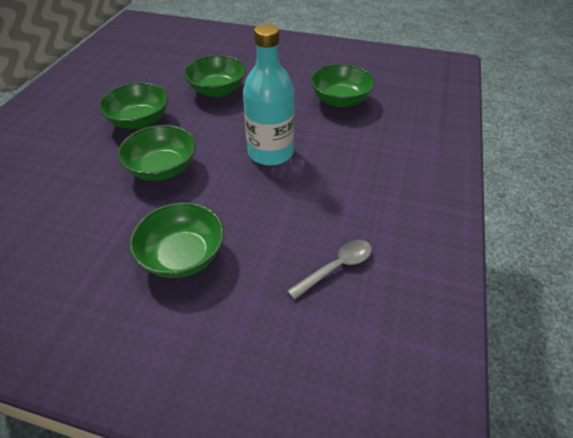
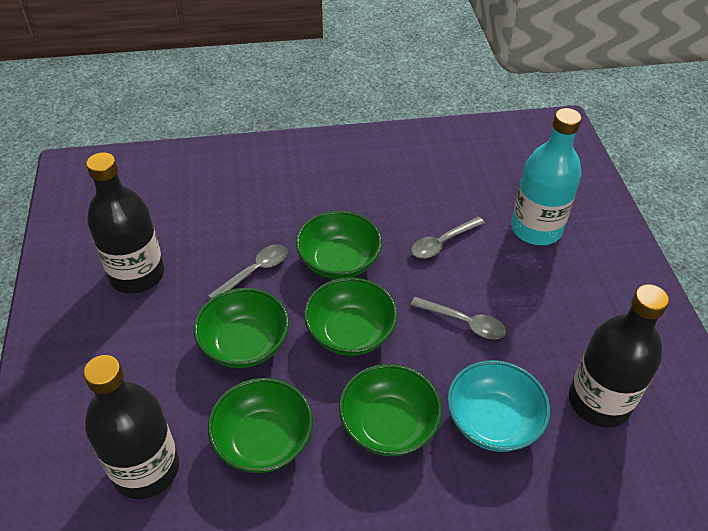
black bottle: 0 -> 3
grey spoon: 1 -> 3
turquoise bowl: 0 -> 1

